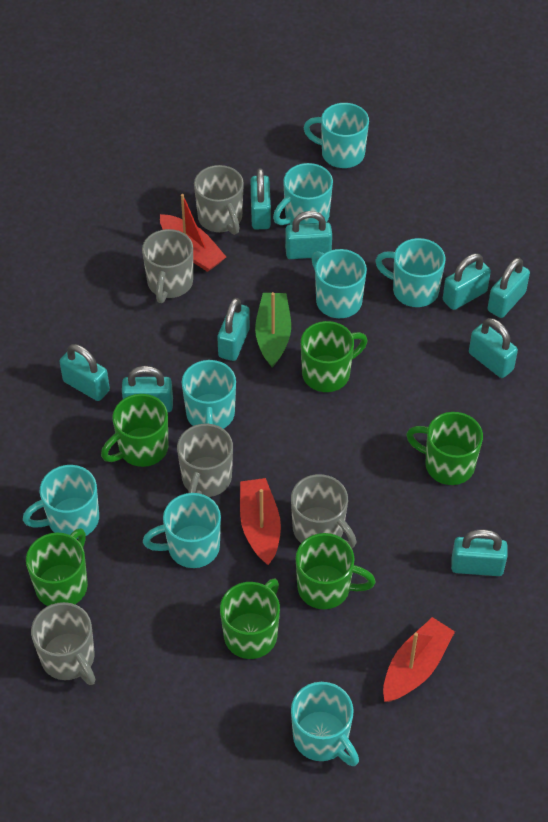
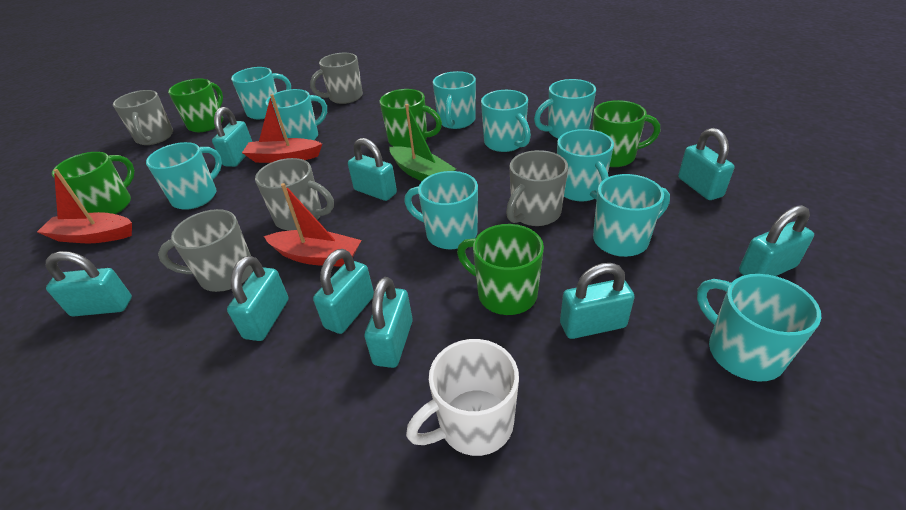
green mug: 6 -> 5
turquoise mug: 8 -> 10
white mug: 0 -> 1

